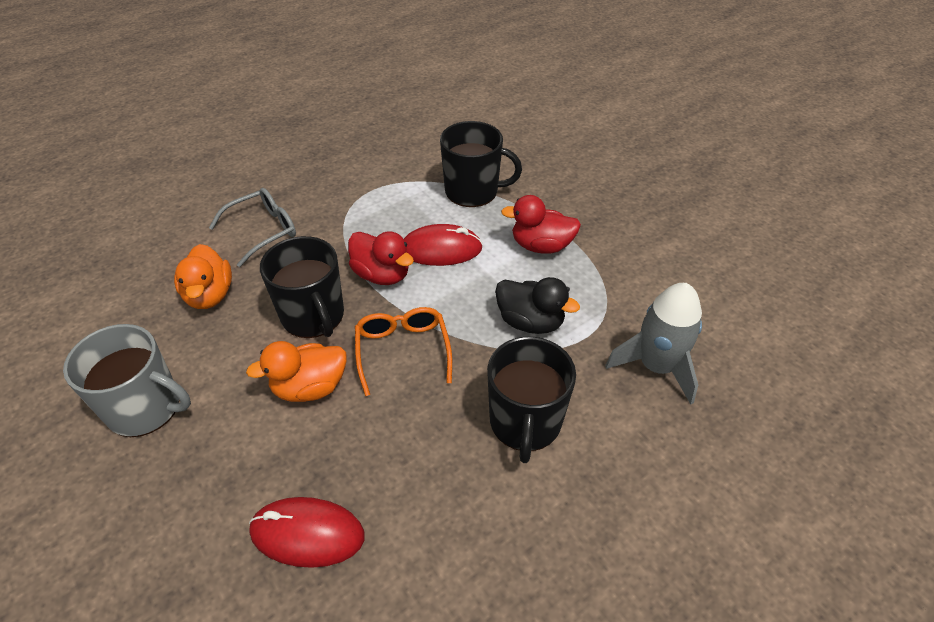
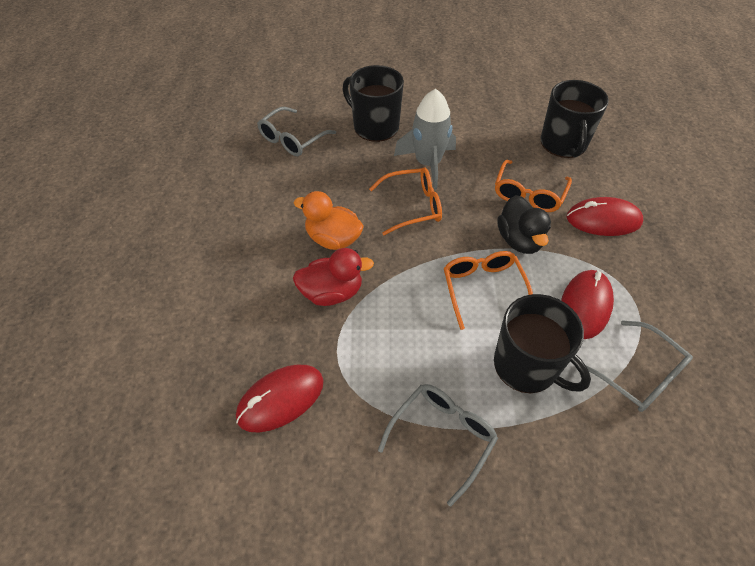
grey glasses: 1 -> 3
grey mug: 1 -> 0
orange duck: 2 -> 1
orange glasses: 1 -> 3
red duck: 2 -> 1
red mouse: 2 -> 3

